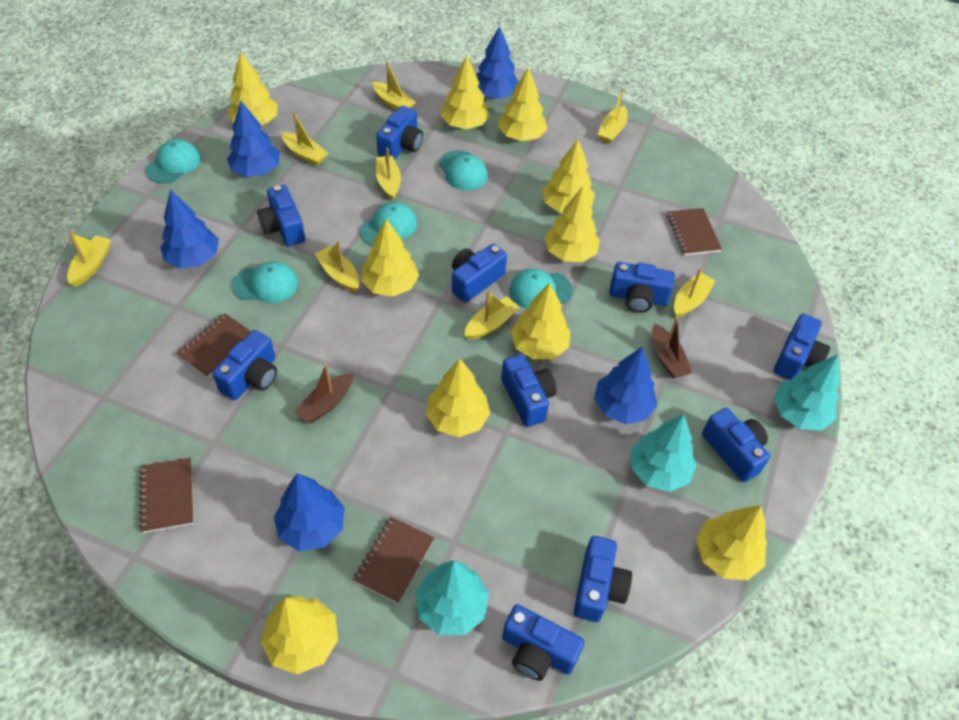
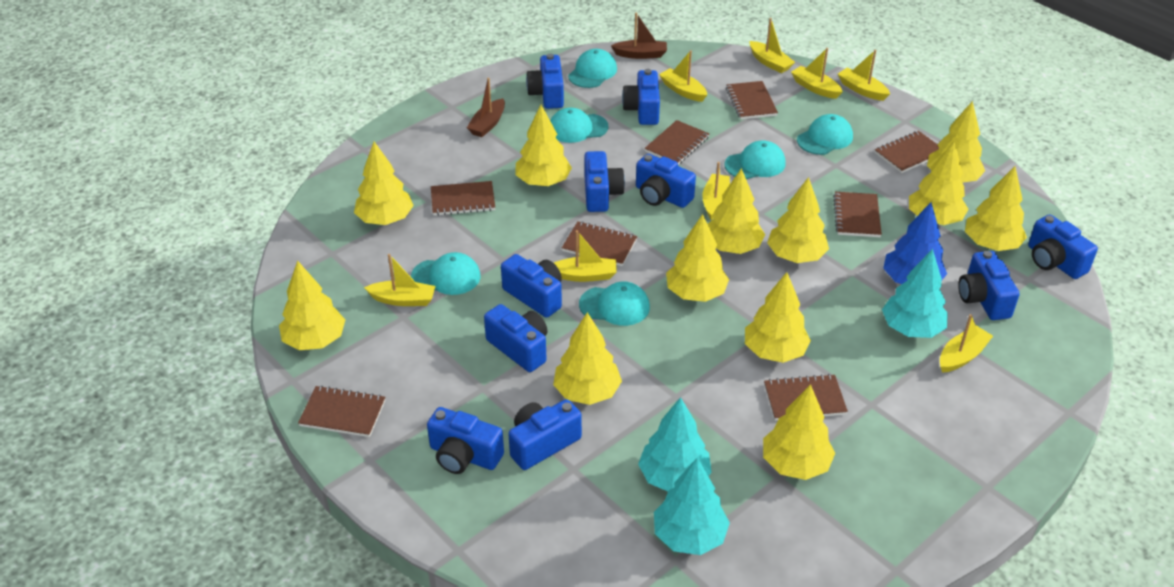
blue tree: 5 -> 1
brown notebook: 4 -> 8
turquoise cap: 5 -> 6
yellow tree: 10 -> 12

